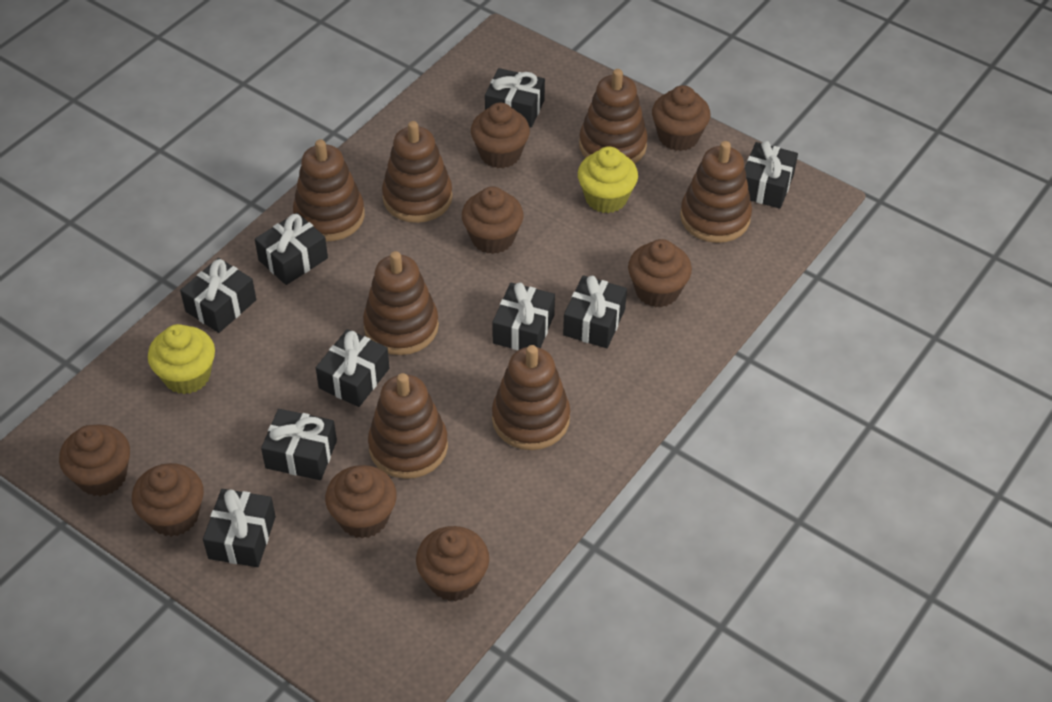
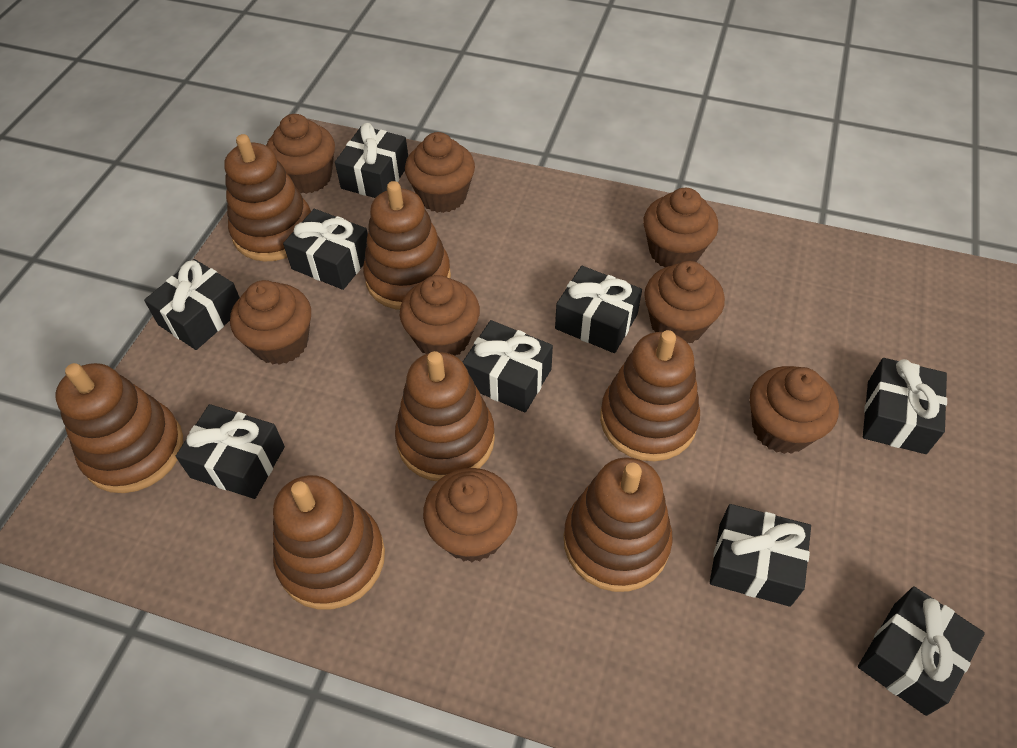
yellow cupcake: 2 -> 0

